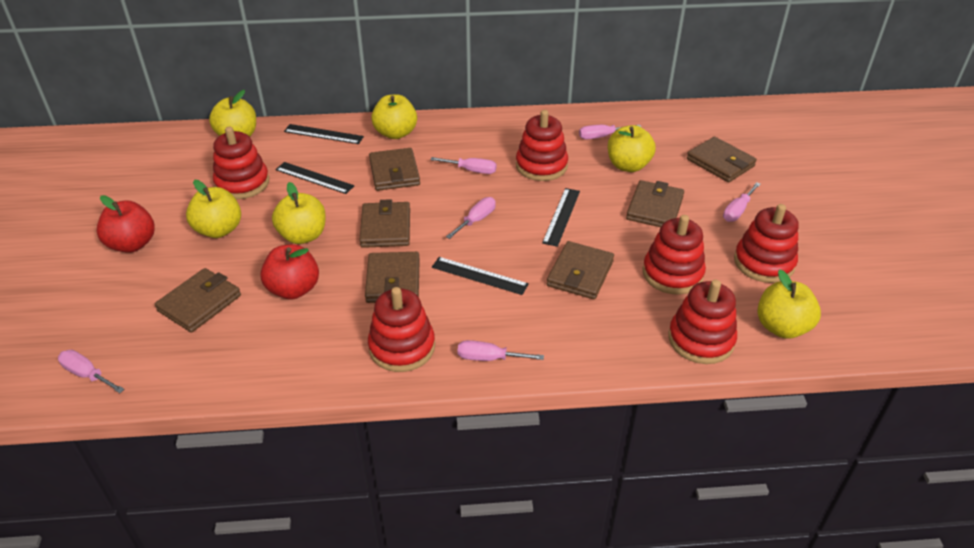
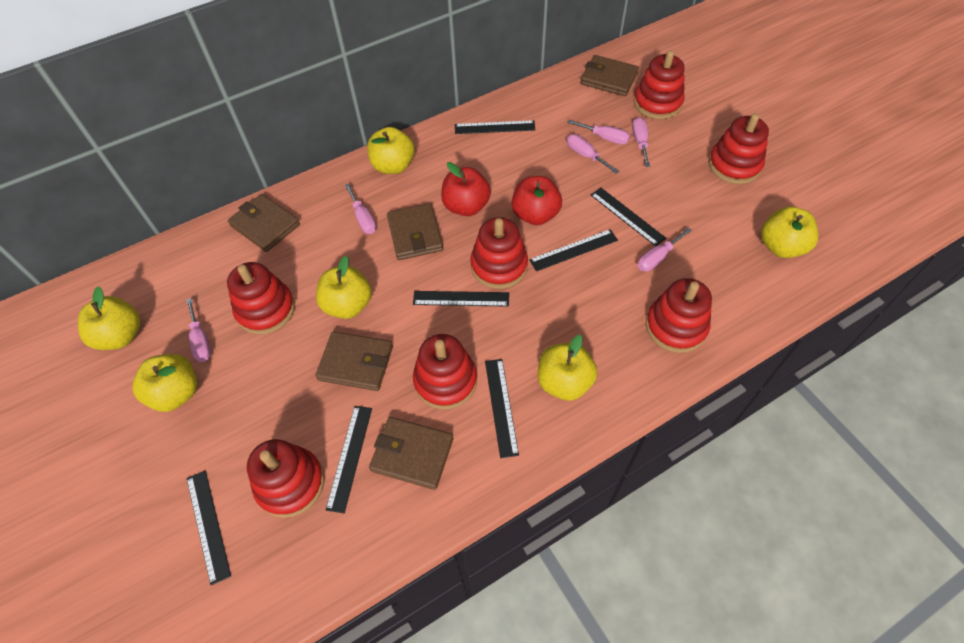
black ruler: 4 -> 7
brown wallet: 7 -> 5
red stacking toy: 6 -> 7

